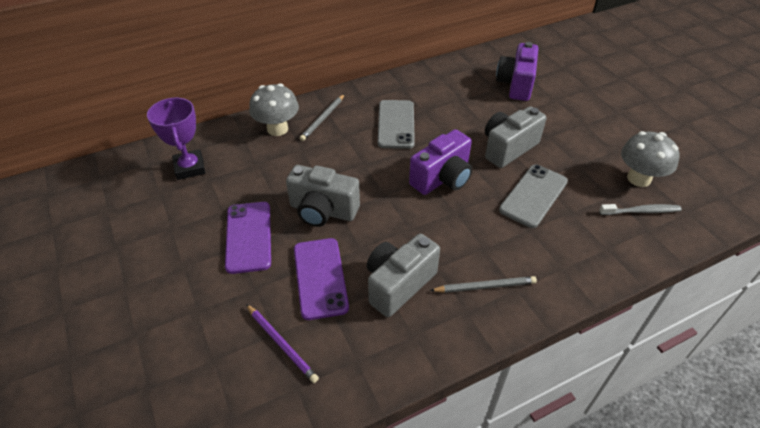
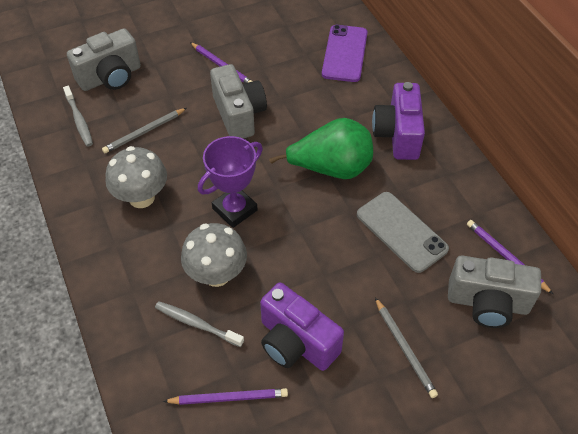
green pear: 0 -> 1
grey phone: 2 -> 1
grey toothbrush: 1 -> 2
purple pencil: 1 -> 3
purple phone: 2 -> 1

